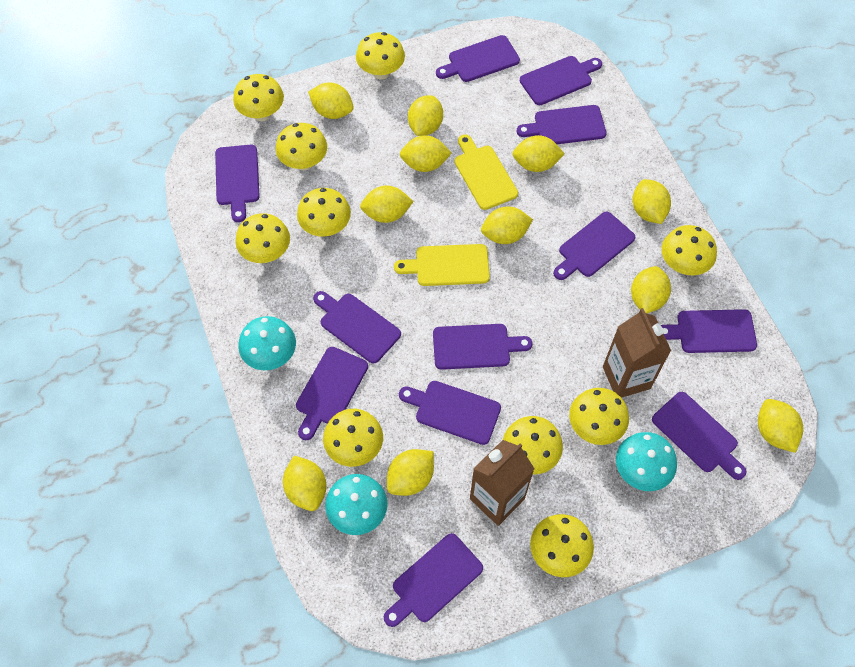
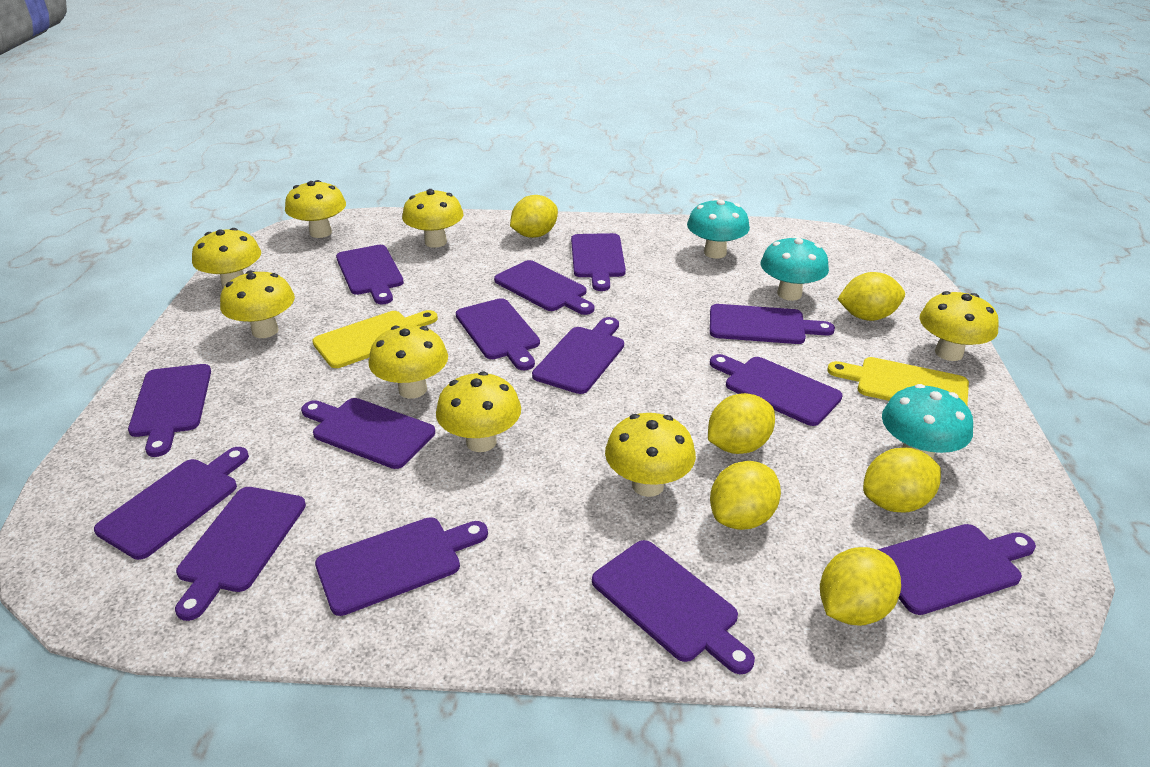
brown carton: 2 -> 0
purple cutting board: 12 -> 14
yellow lemon: 11 -> 6
yellow mushroom: 10 -> 8

